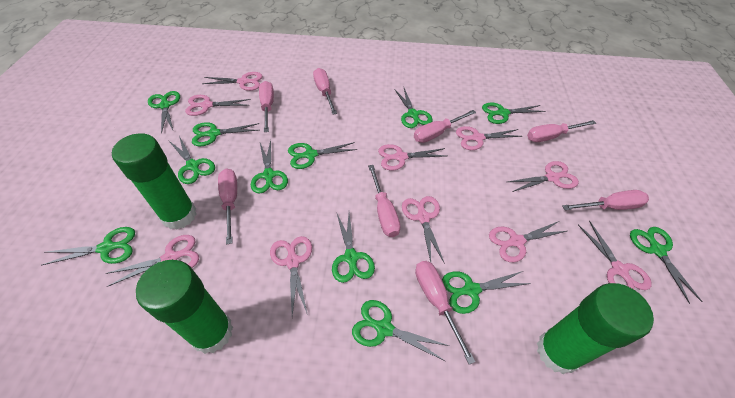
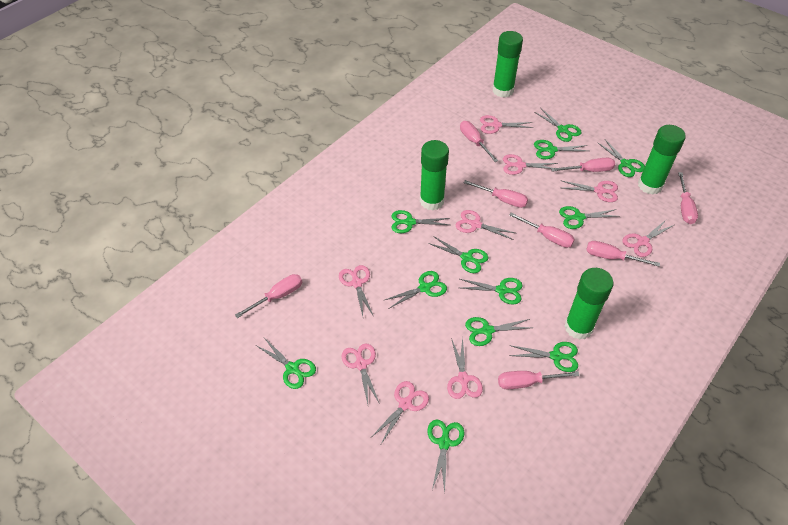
green glue stick: 3 -> 4
pink scissors: 10 -> 9

